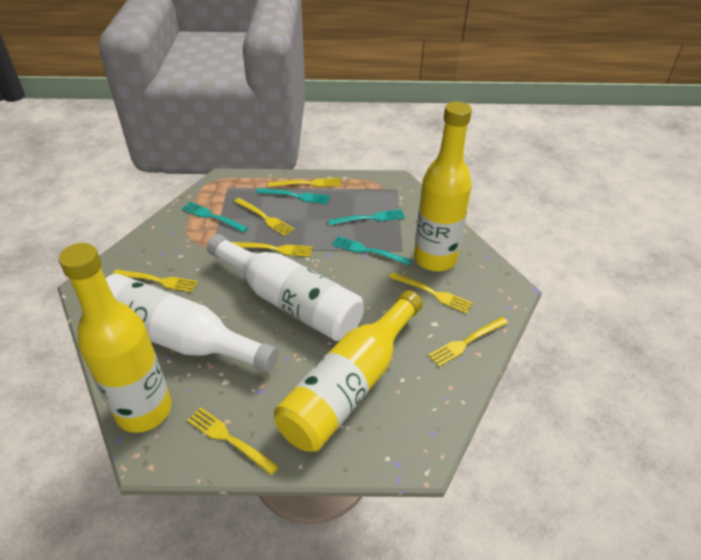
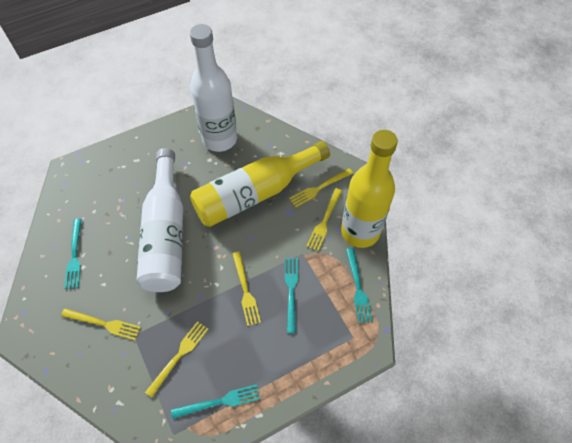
yellow bottle: 3 -> 2
yellow fork: 7 -> 5

